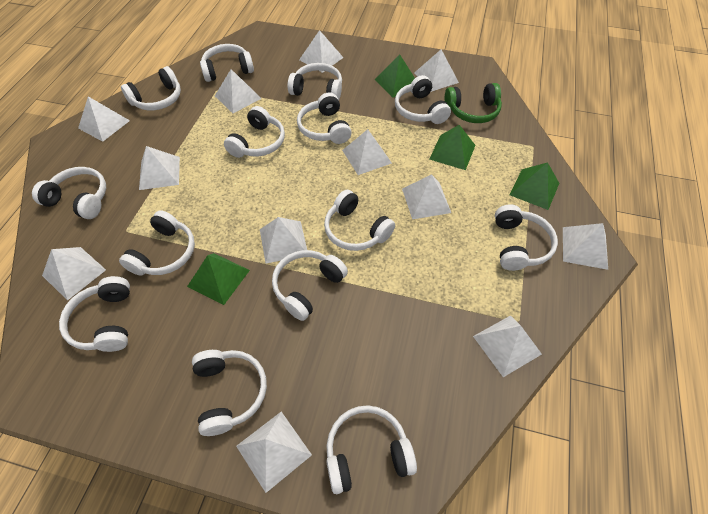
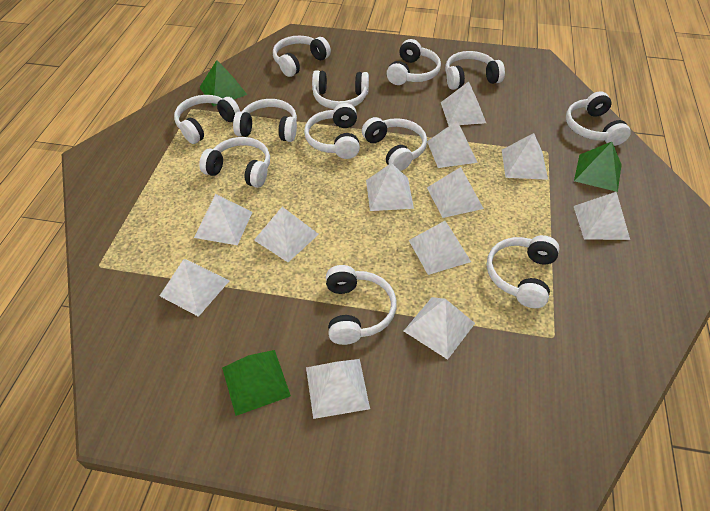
green headphones: 1 -> 0
green pyramid: 4 -> 3
white headphones: 14 -> 12

